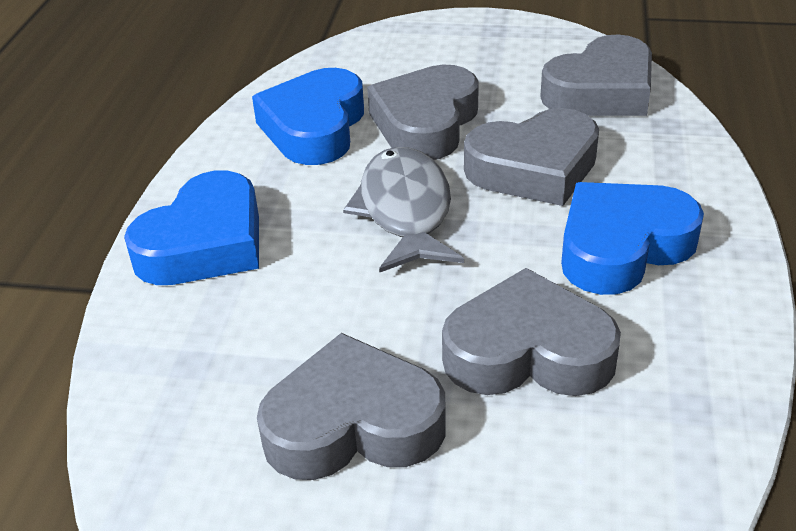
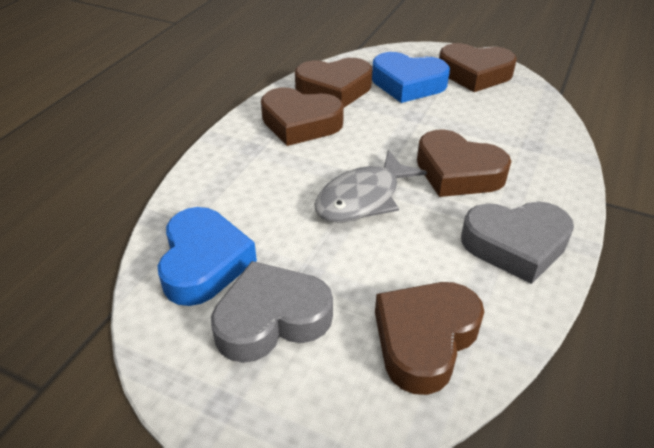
blue heart: 3 -> 2
brown heart: 0 -> 5
grey heart: 5 -> 2

